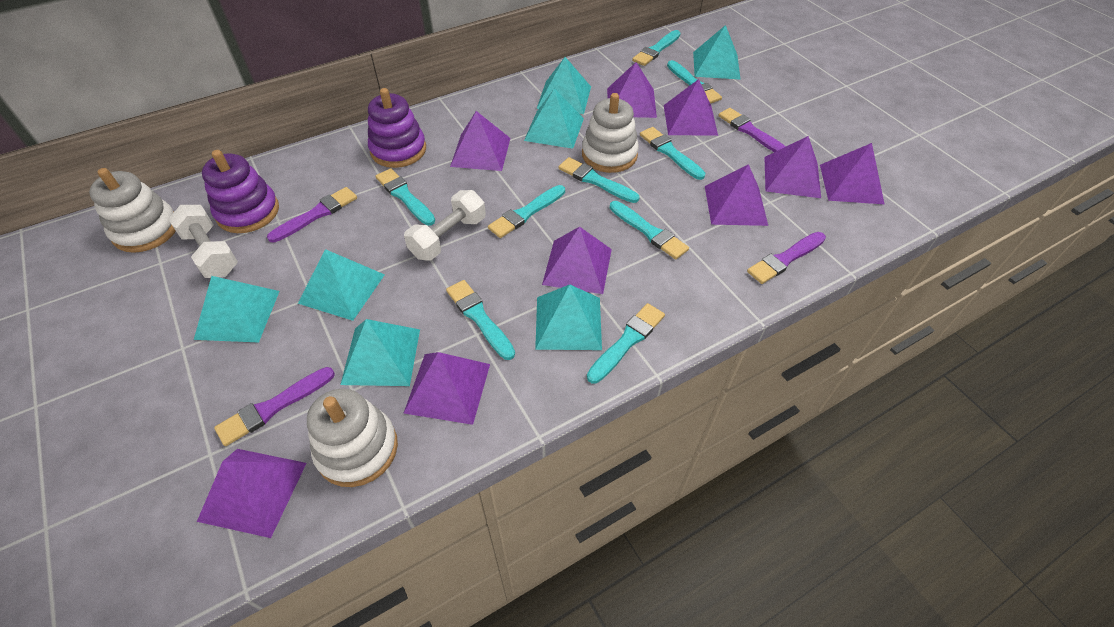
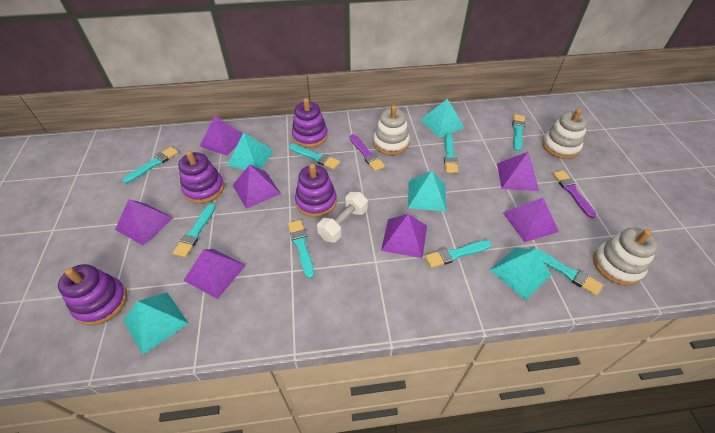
purple brush: 4 -> 2
purple pyramid: 9 -> 7
purple stacking toy: 2 -> 4
turquoise brush: 9 -> 8
turquoise pyramid: 7 -> 5
white dumbbell: 2 -> 1

